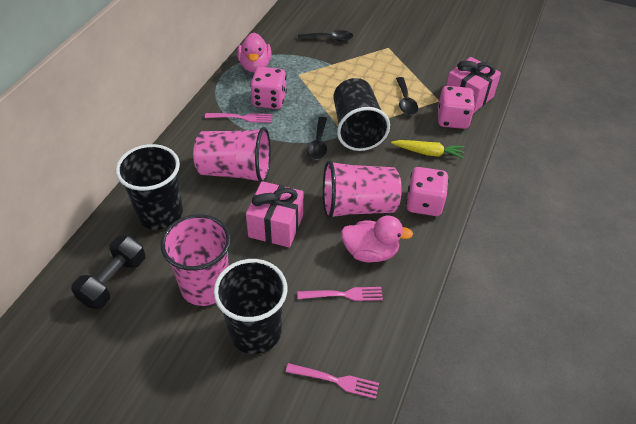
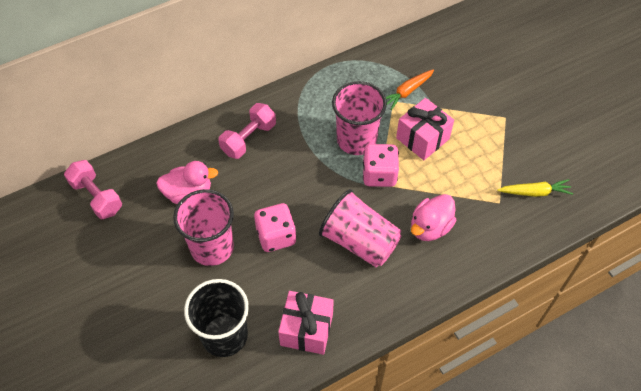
black cup: 3 -> 1
black dumbbell: 1 -> 0
black spoon: 3 -> 0
orange carrot: 0 -> 1
pink dice: 3 -> 2
pink dumbbell: 0 -> 2
pink fork: 3 -> 0

